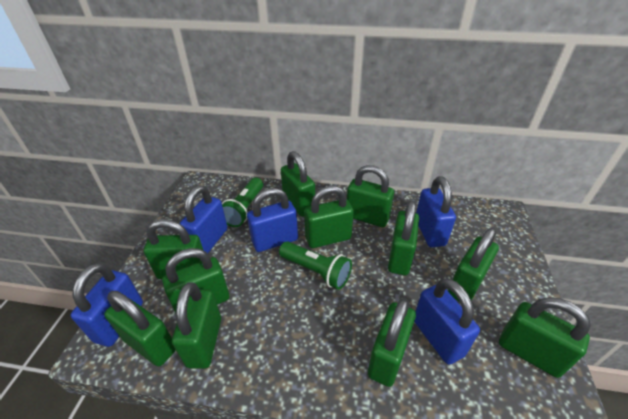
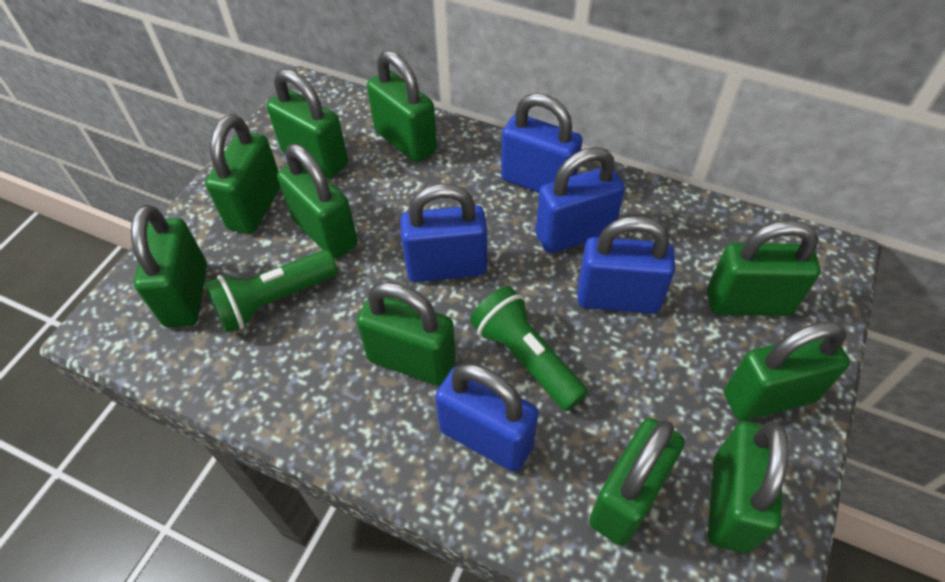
green padlock: 11 -> 10

